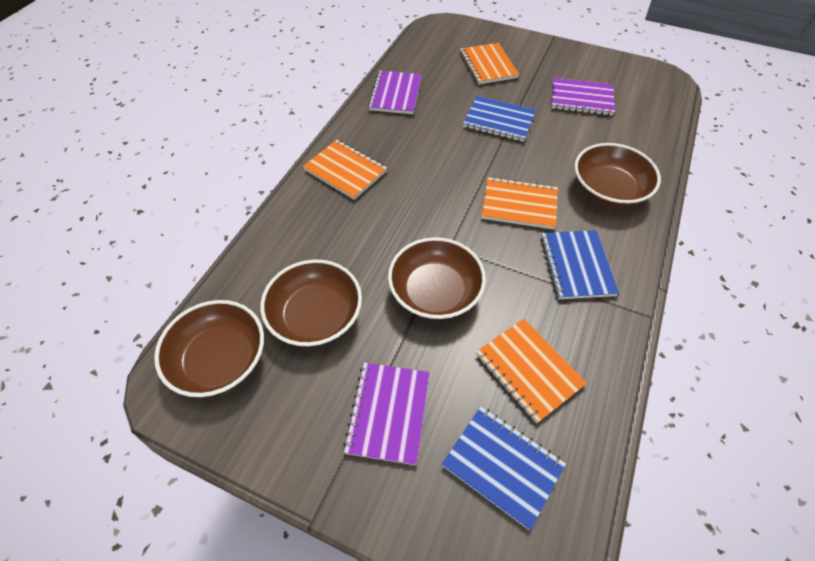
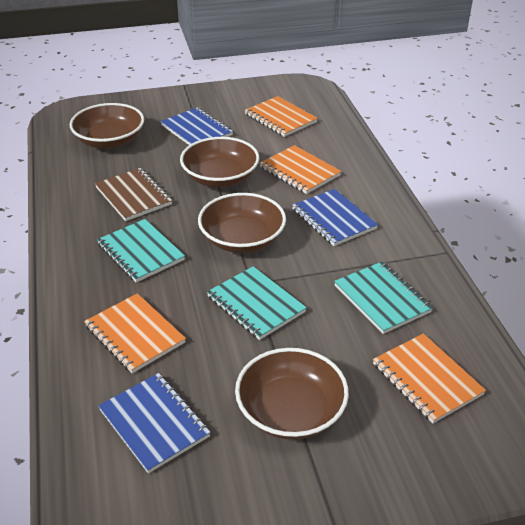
brown notebook: 0 -> 1
purple notebook: 3 -> 0
turquoise notebook: 0 -> 3

